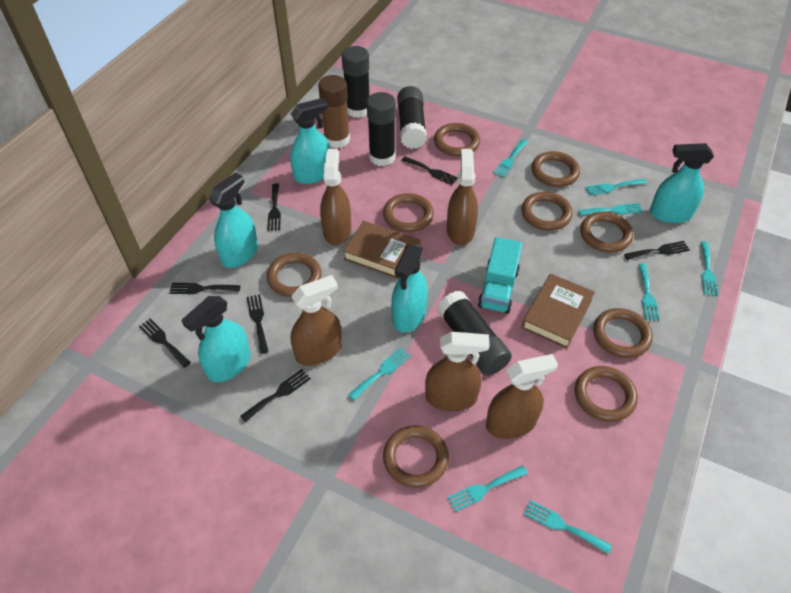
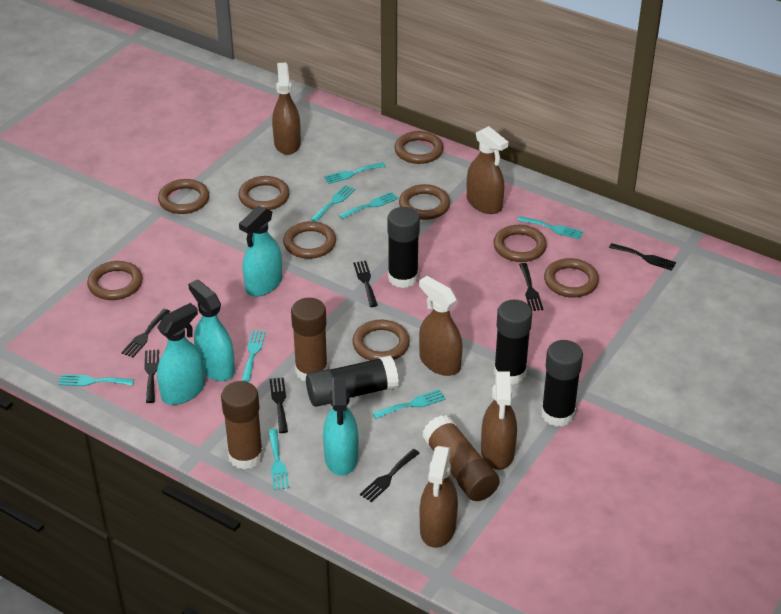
brown book: 2 -> 0
brown glue stick: 1 -> 3
turquoise spray bottle: 5 -> 4
turquoise truck: 1 -> 0

